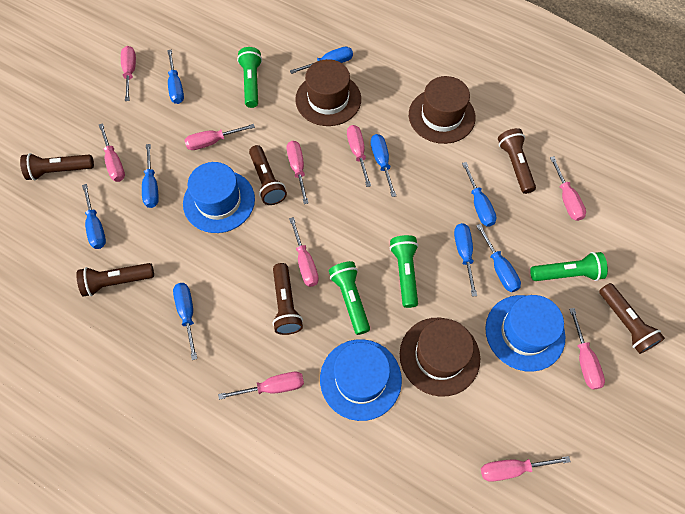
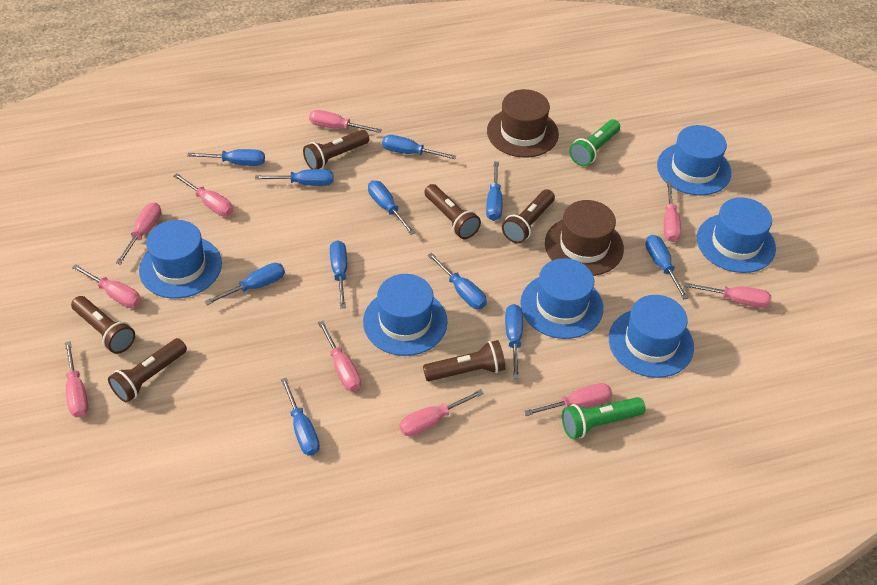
blue hat: 3 -> 6
blue screwdriver: 9 -> 11
brown hat: 3 -> 2
green flashlight: 4 -> 2

